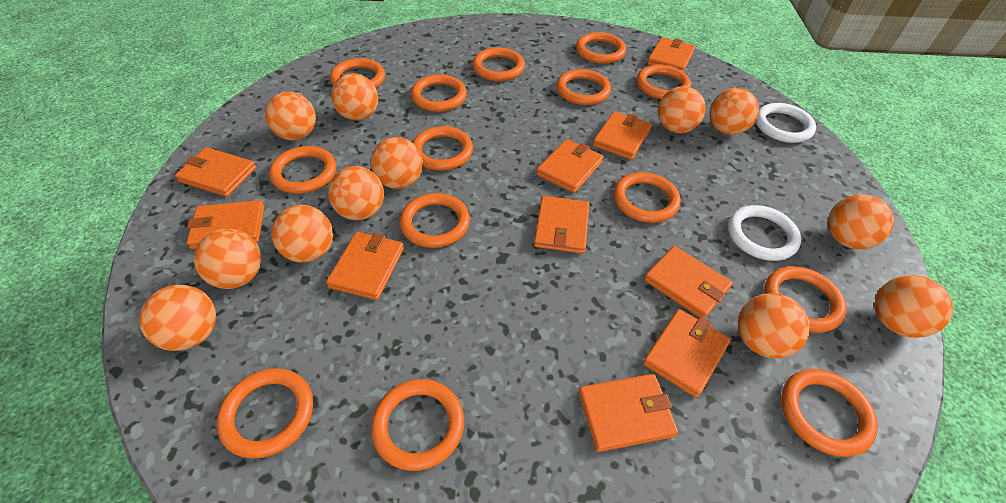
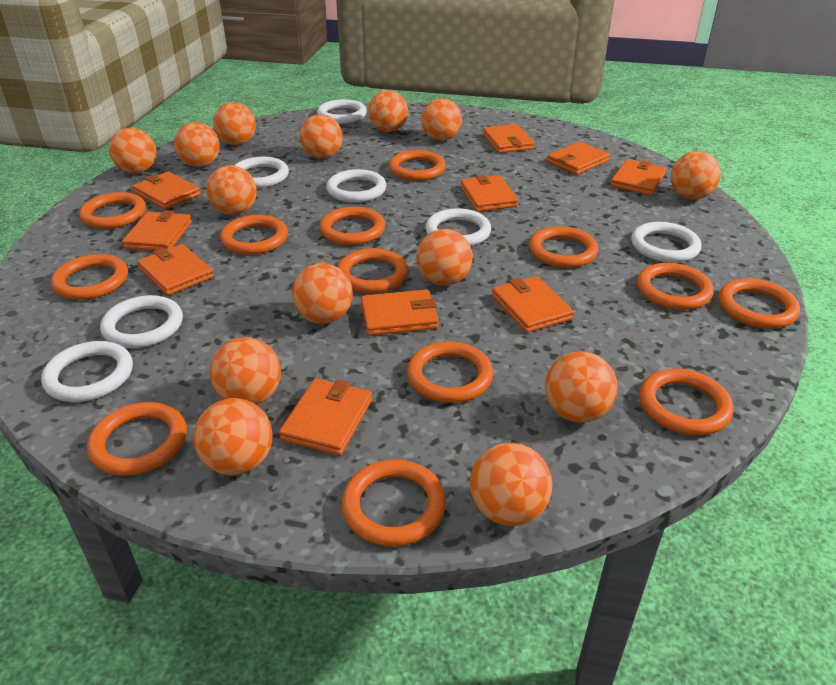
orange ball: 12 -> 14
orange ring: 14 -> 13
white ring: 2 -> 7

